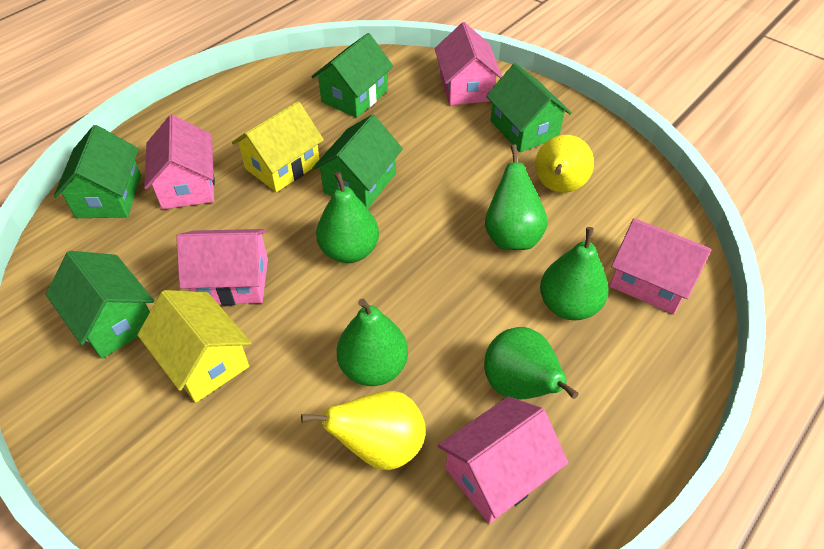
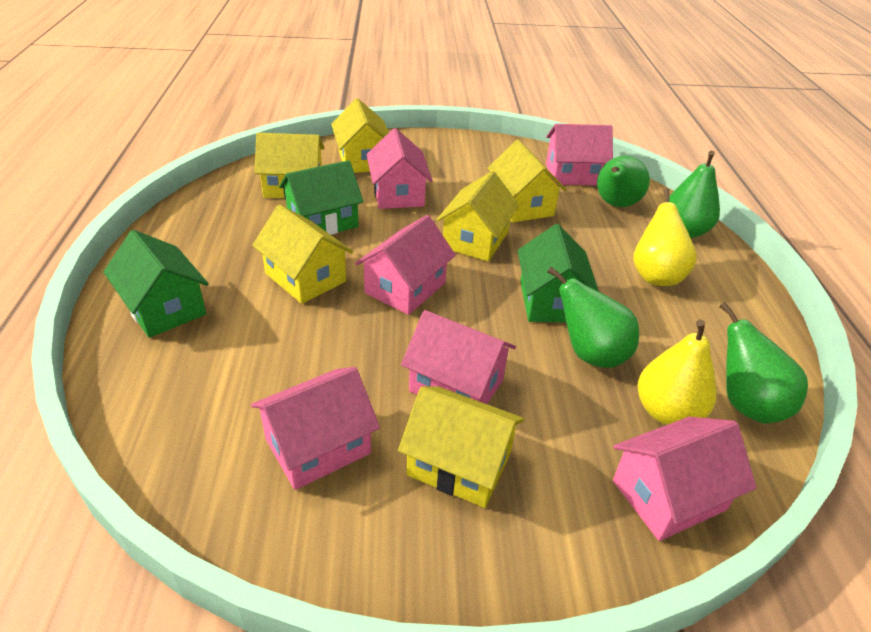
green house: 5 -> 3
green pear: 5 -> 4
pink house: 5 -> 6
yellow house: 2 -> 6

